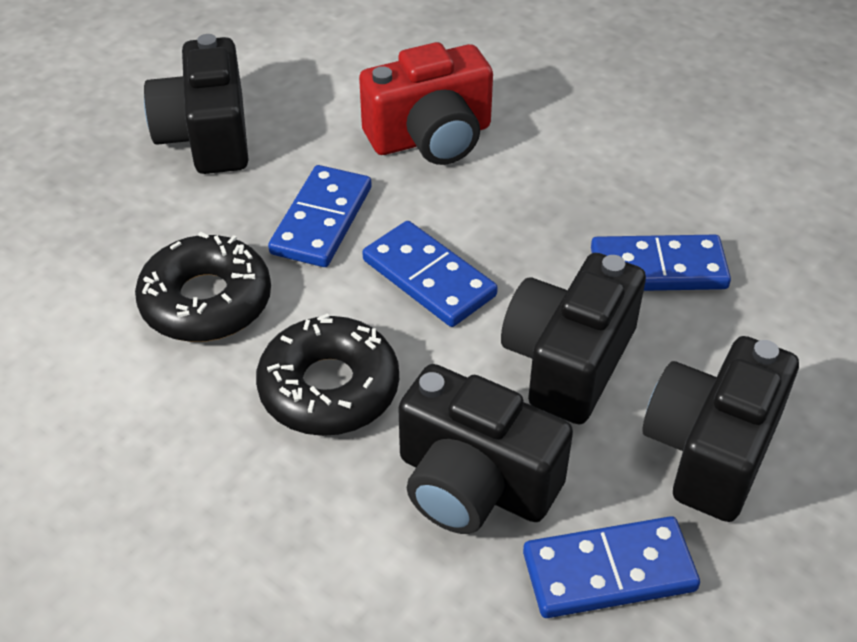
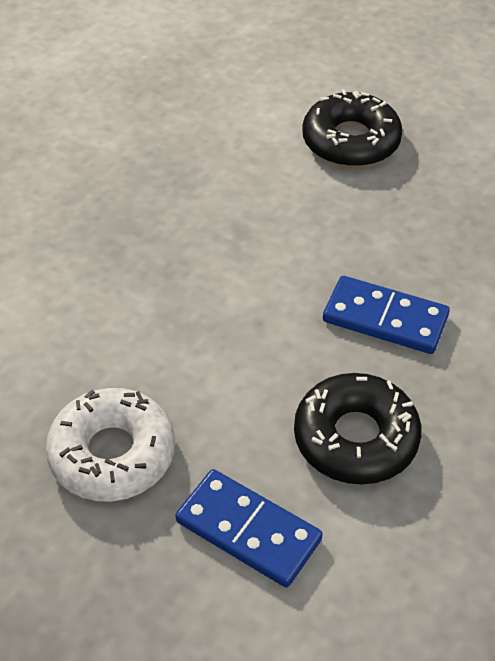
black camera: 4 -> 0
blue domino: 4 -> 2
red camera: 1 -> 0
white donut: 0 -> 1

